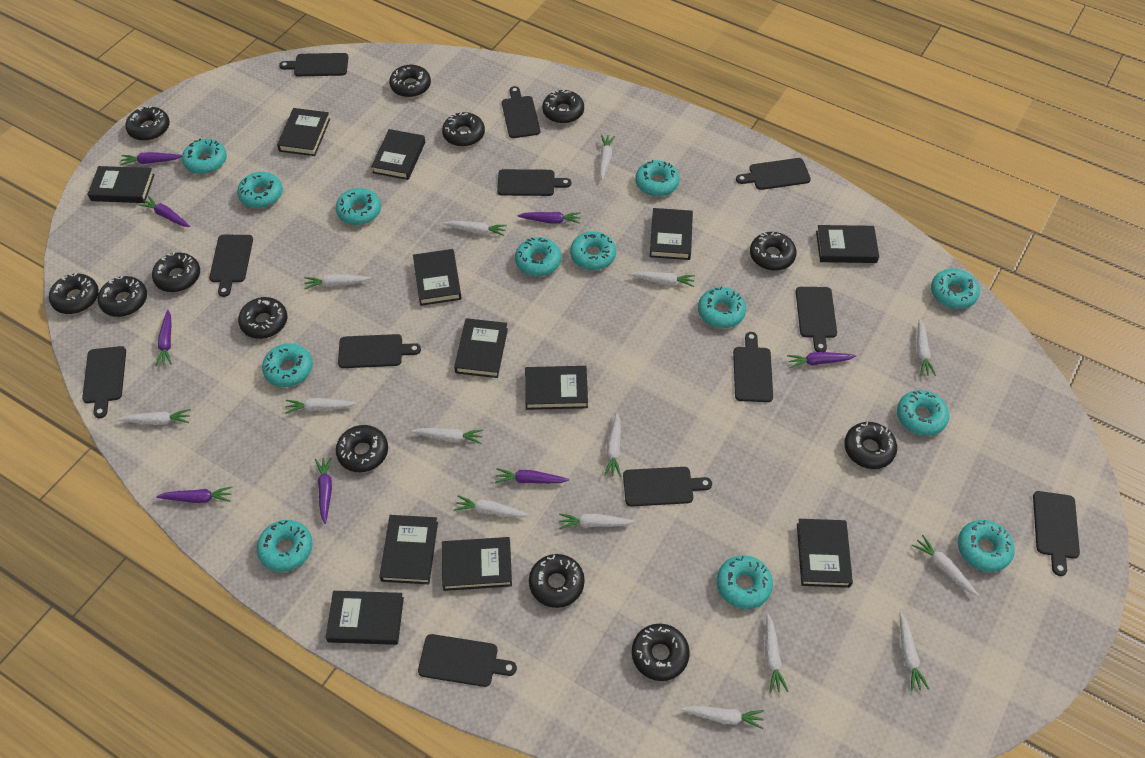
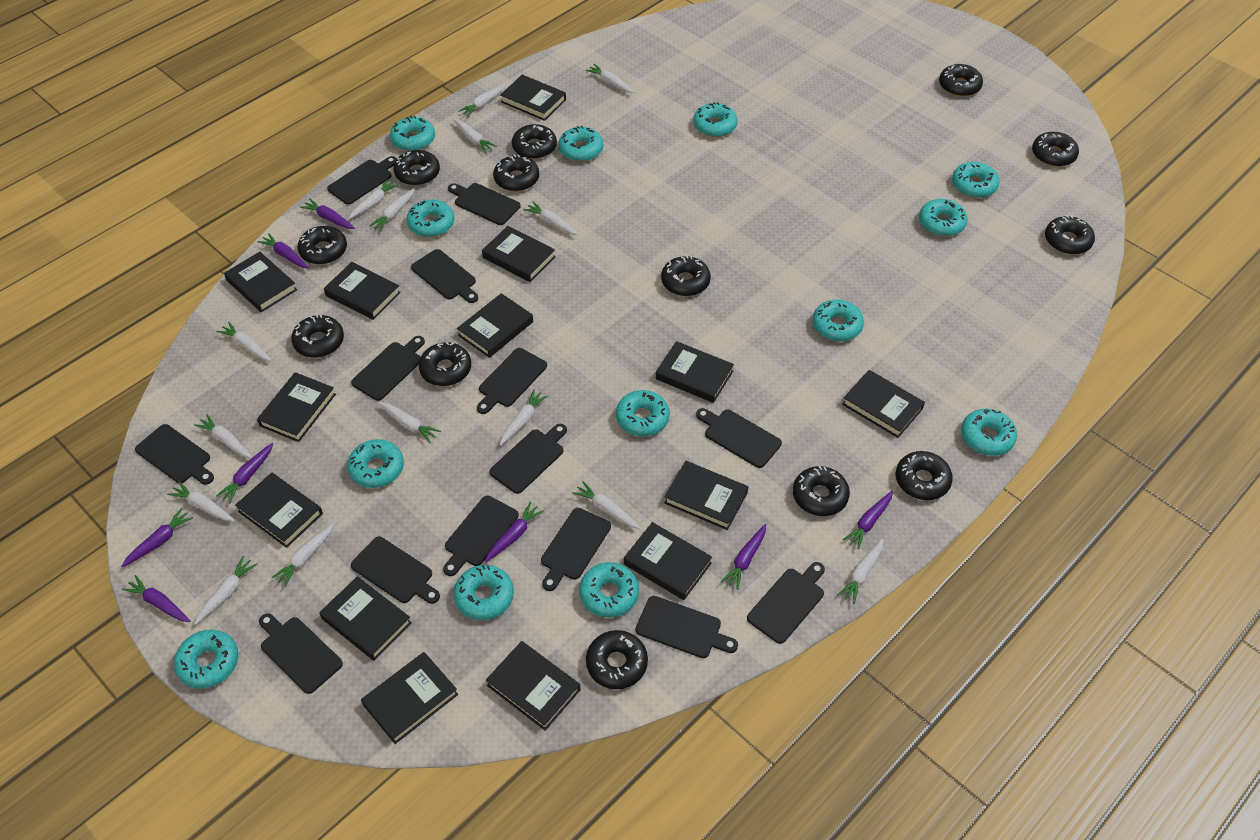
black book: 12 -> 14
black cutting board: 12 -> 14

